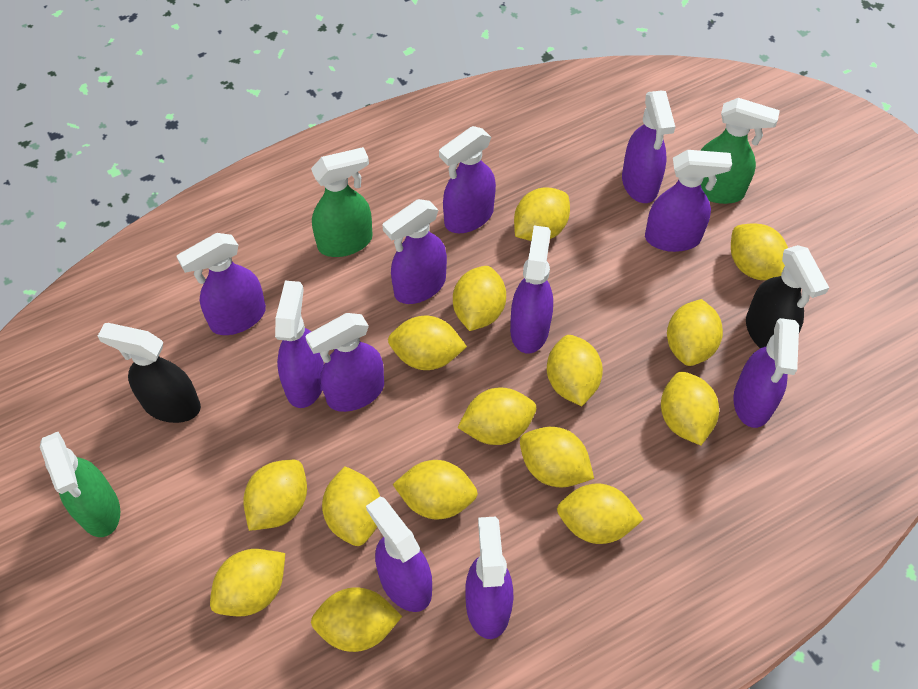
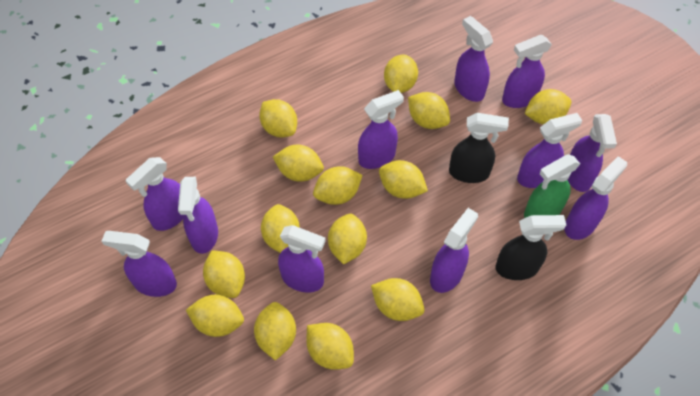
green spray bottle: 3 -> 1
yellow lemon: 15 -> 14

